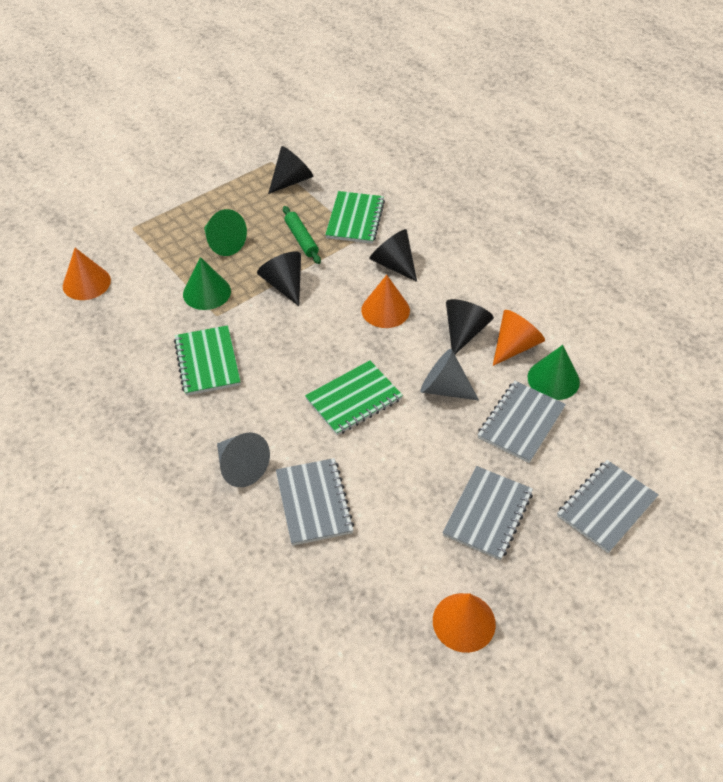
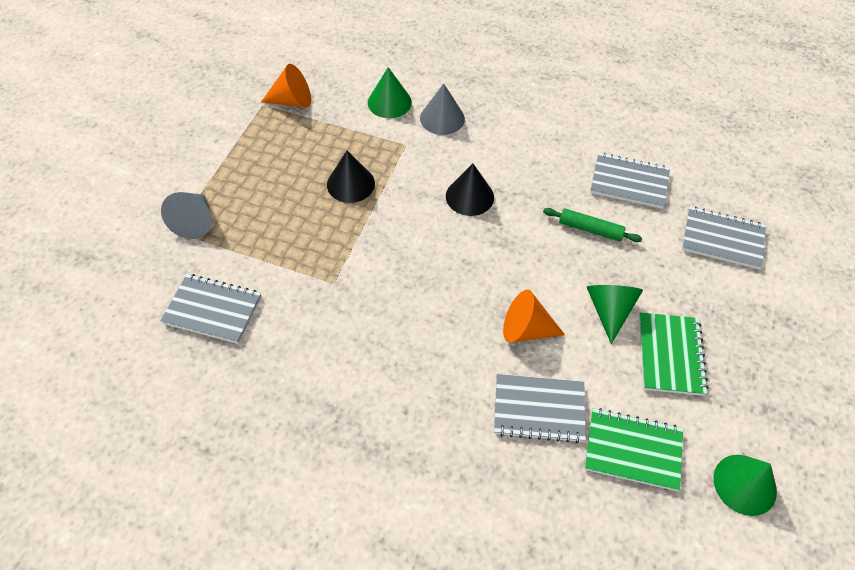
black cone: 4 -> 2
green notebook: 3 -> 2
orange cone: 4 -> 2

